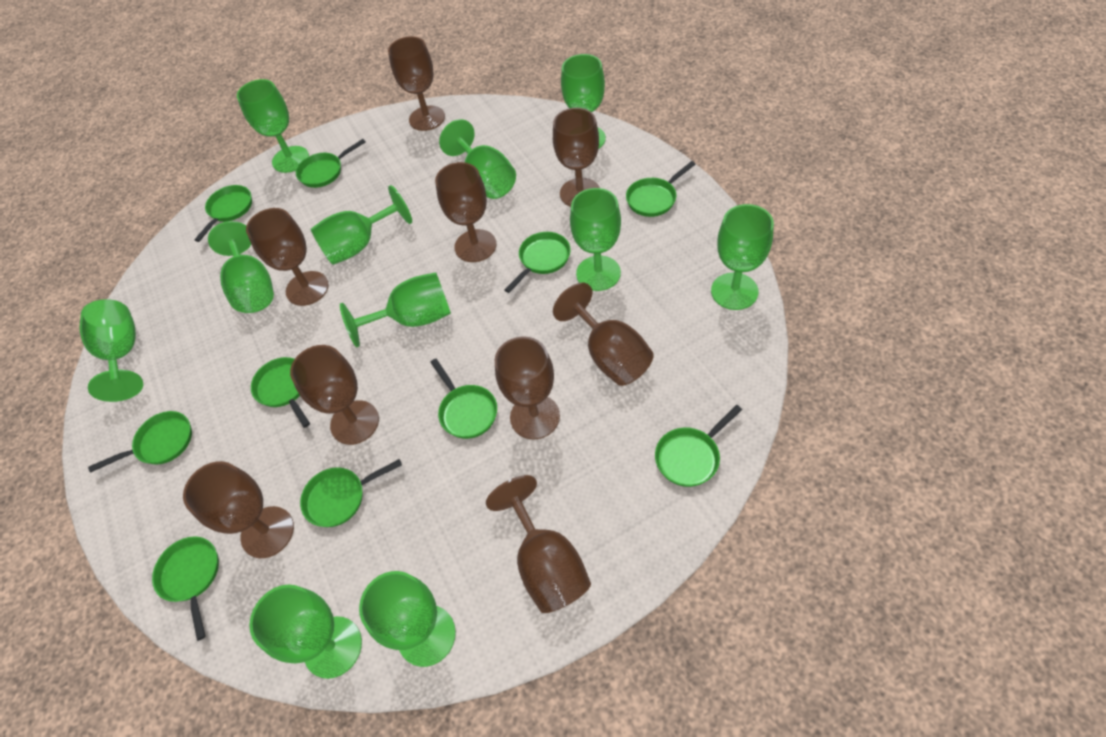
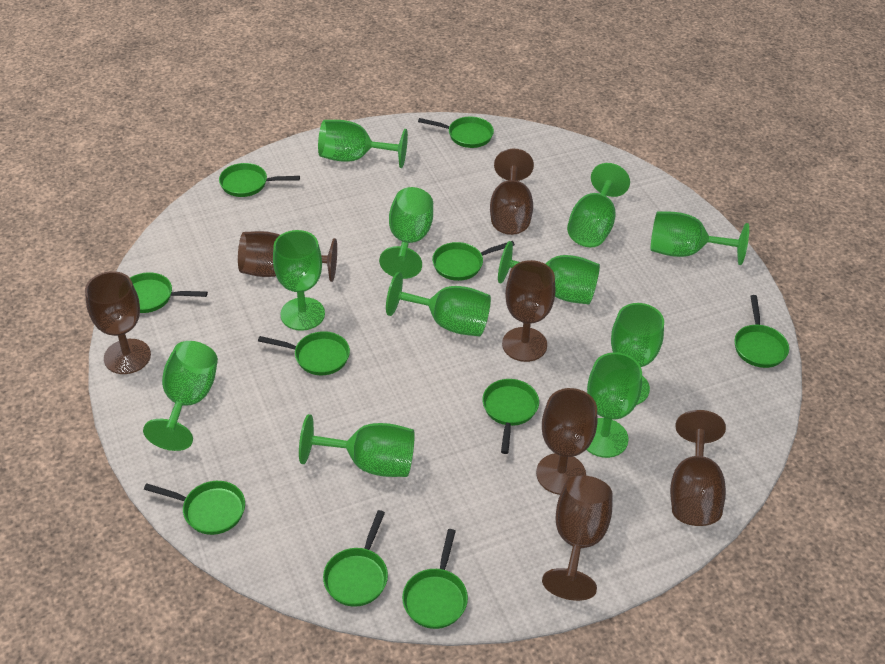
brown goblet: 9 -> 7

